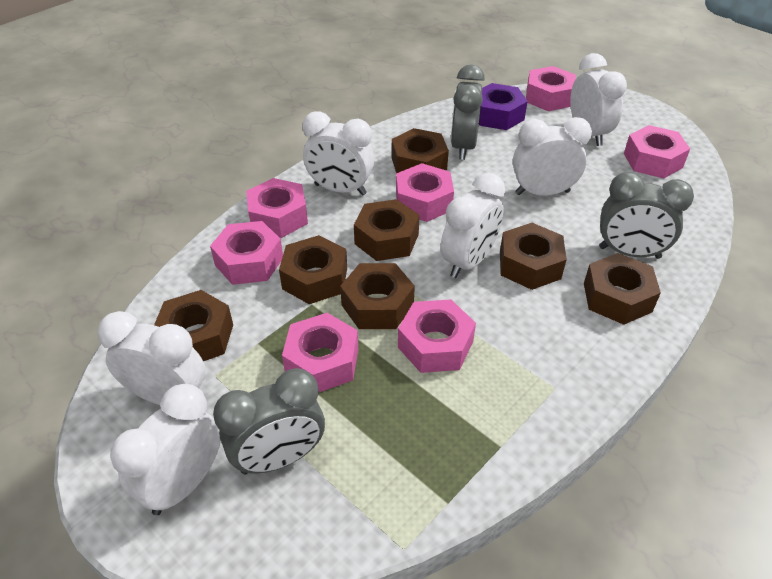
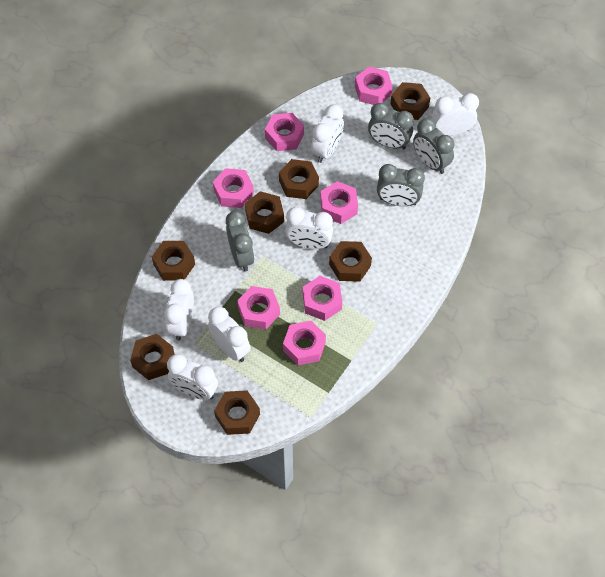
grey clock: 3 -> 4
purple nut: 1 -> 0

